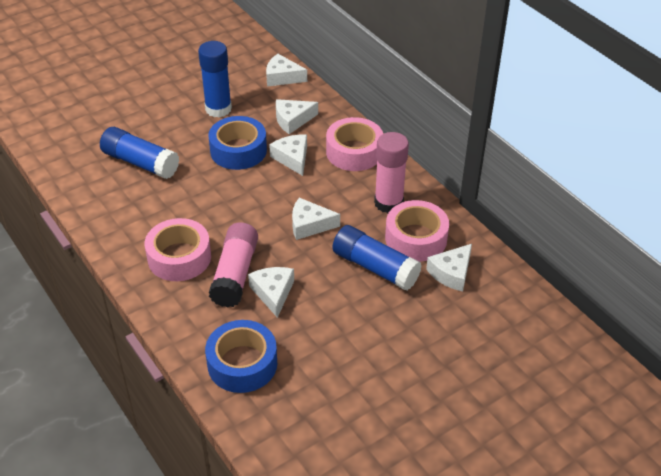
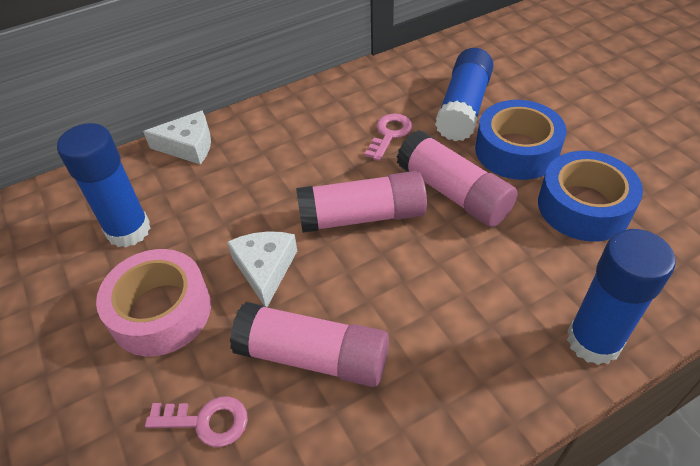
pink glue stick: 2 -> 3
pink key: 0 -> 2
pink tape: 3 -> 1
white cheese: 6 -> 2

